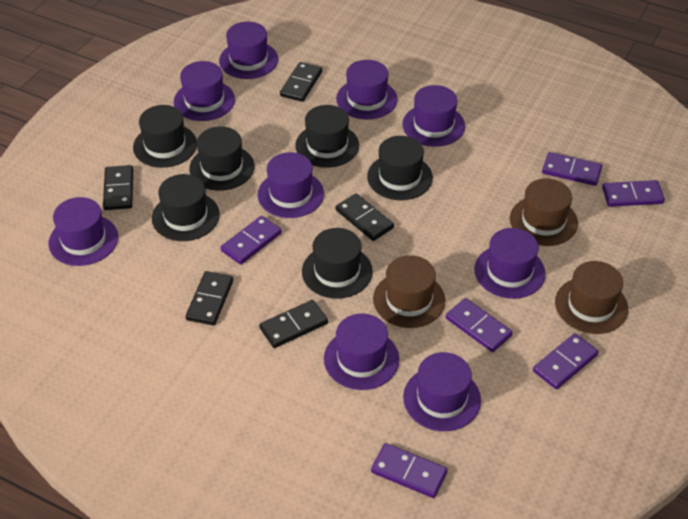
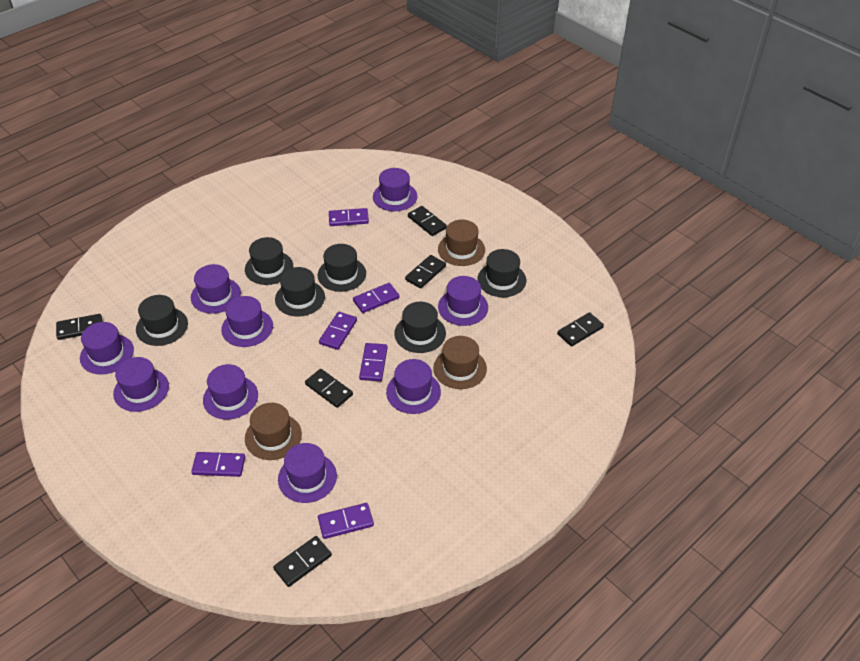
black domino: 5 -> 6

